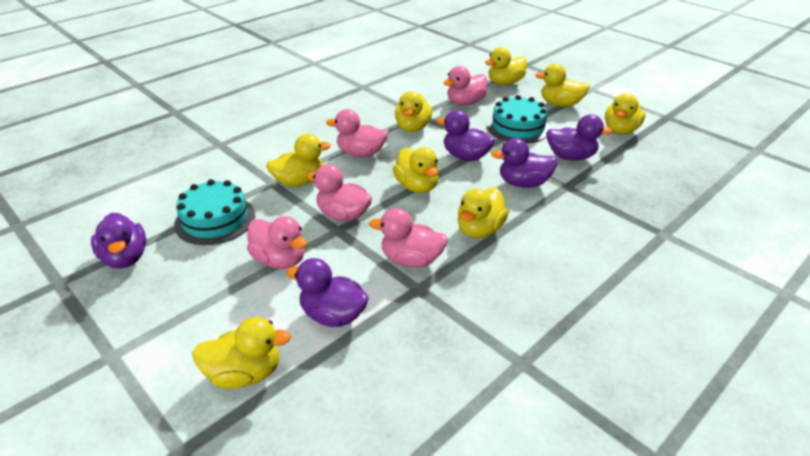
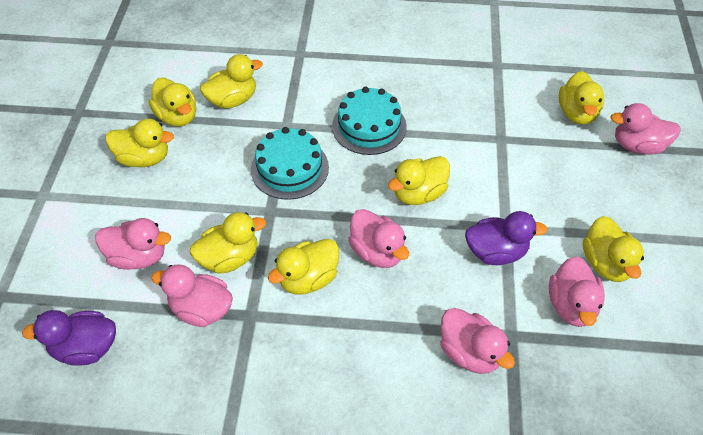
pink duck: 5 -> 6
purple duck: 5 -> 2

